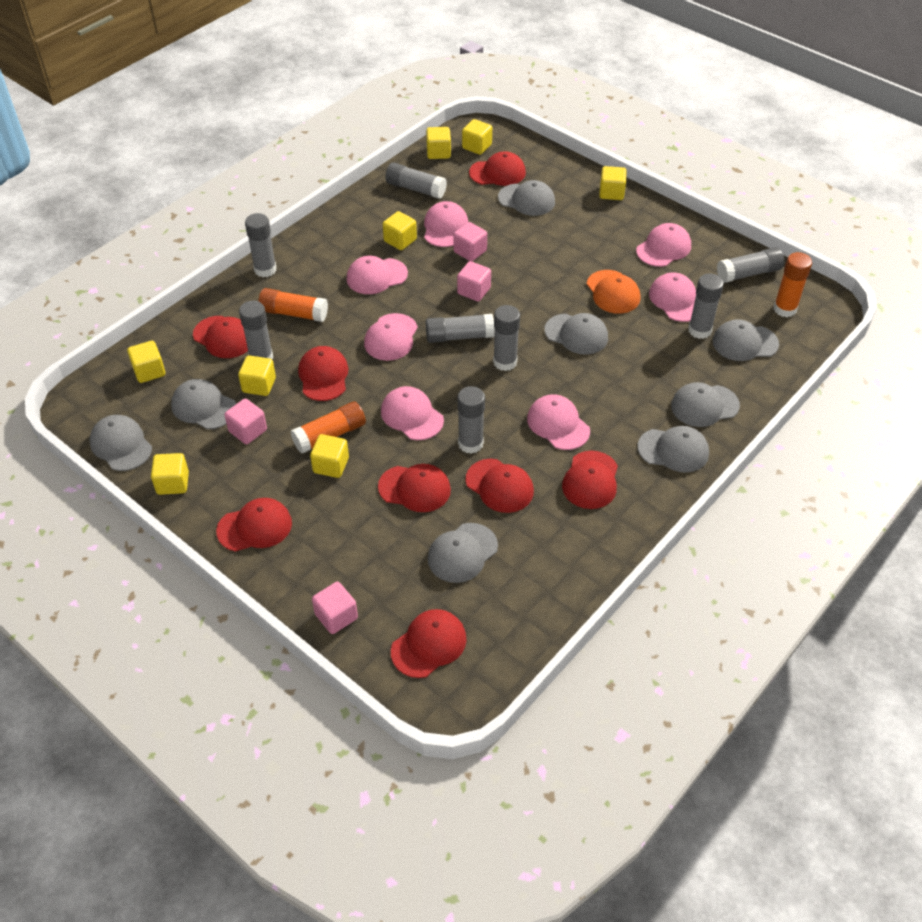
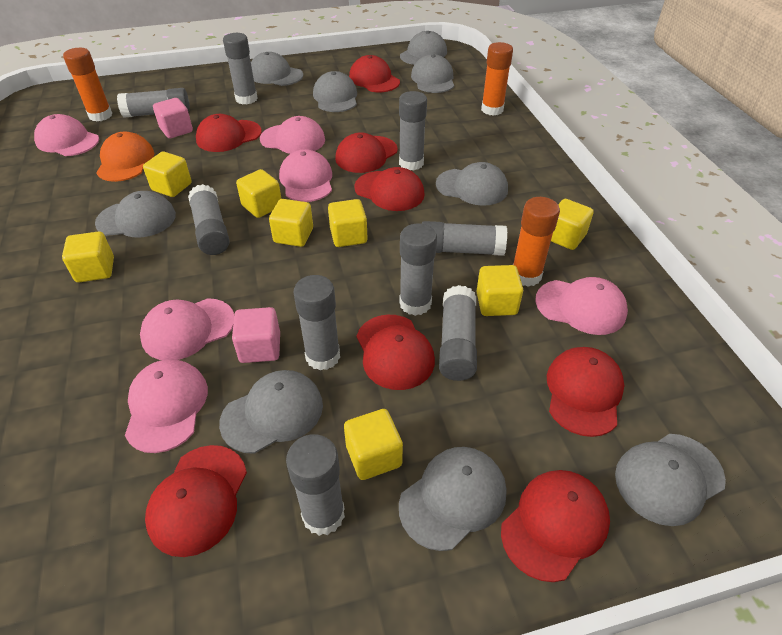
grey cap: 8 -> 9
grey glue stick: 8 -> 9
pink cap: 7 -> 6
pink cube: 4 -> 2

